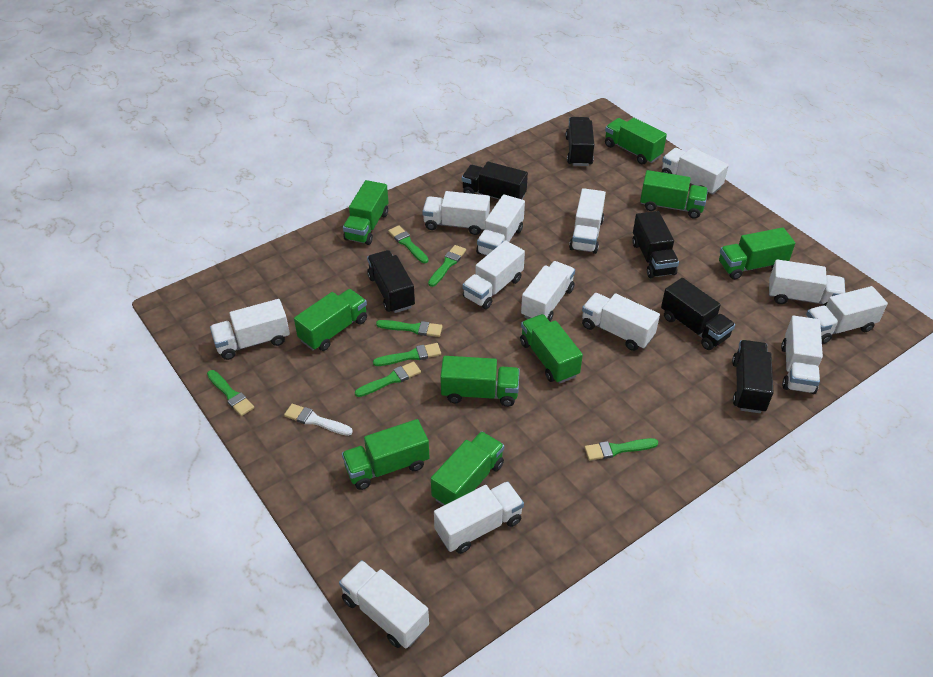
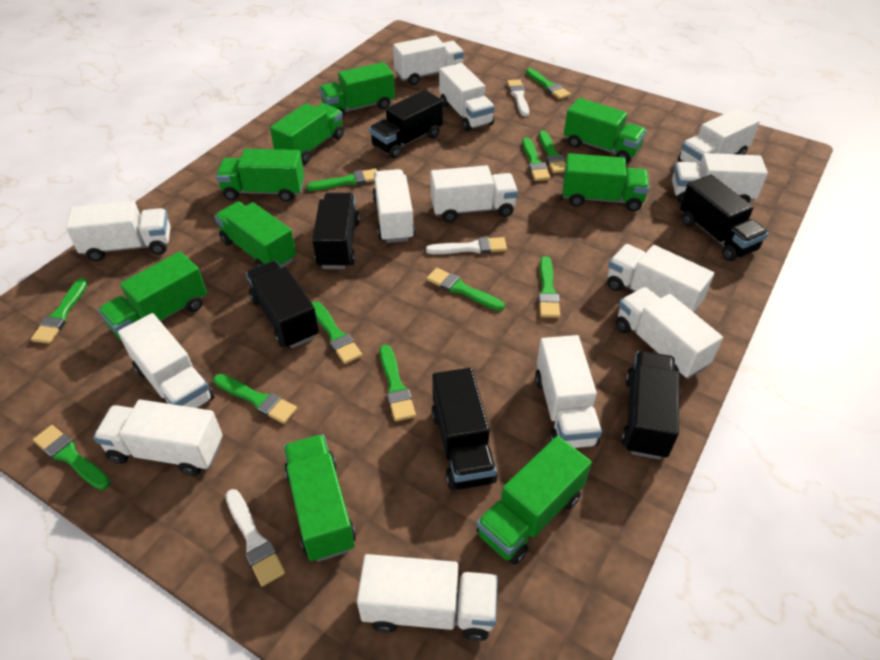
green brush: 7 -> 11
white brush: 1 -> 3

